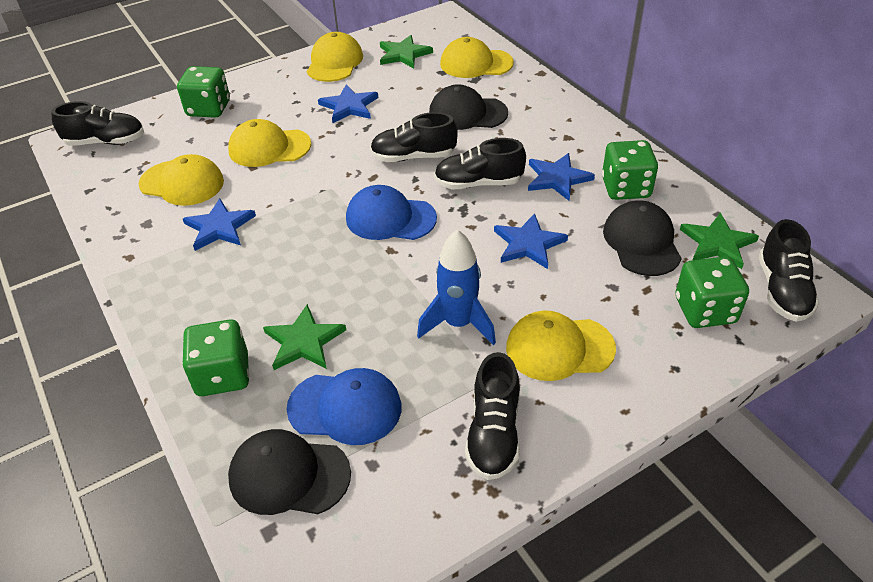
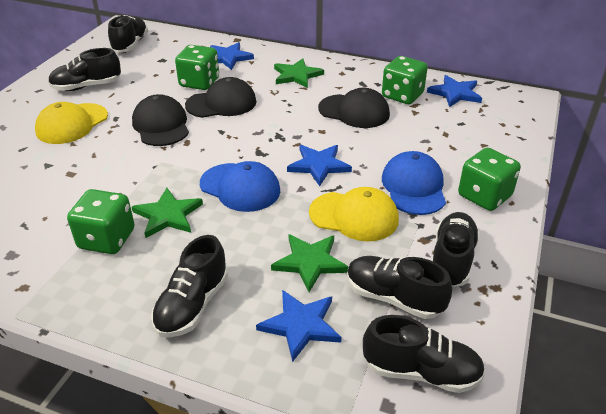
black shoe: 5 -> 6
blue rocket: 1 -> 0
yellow cap: 5 -> 2

